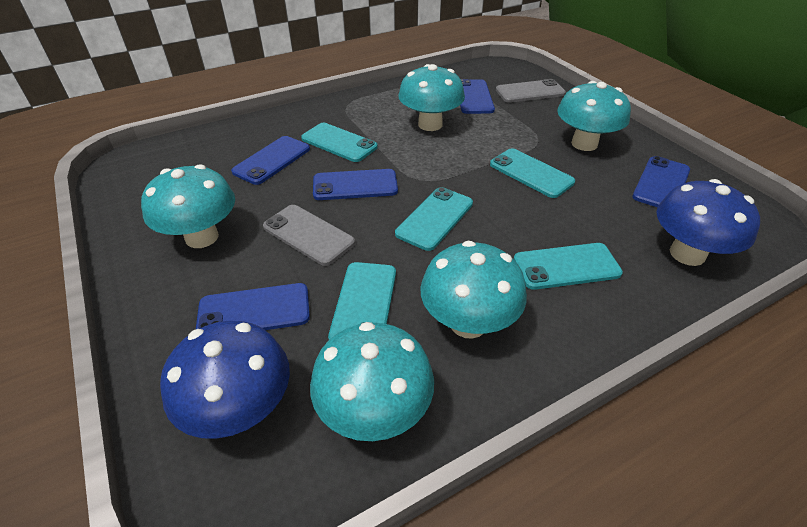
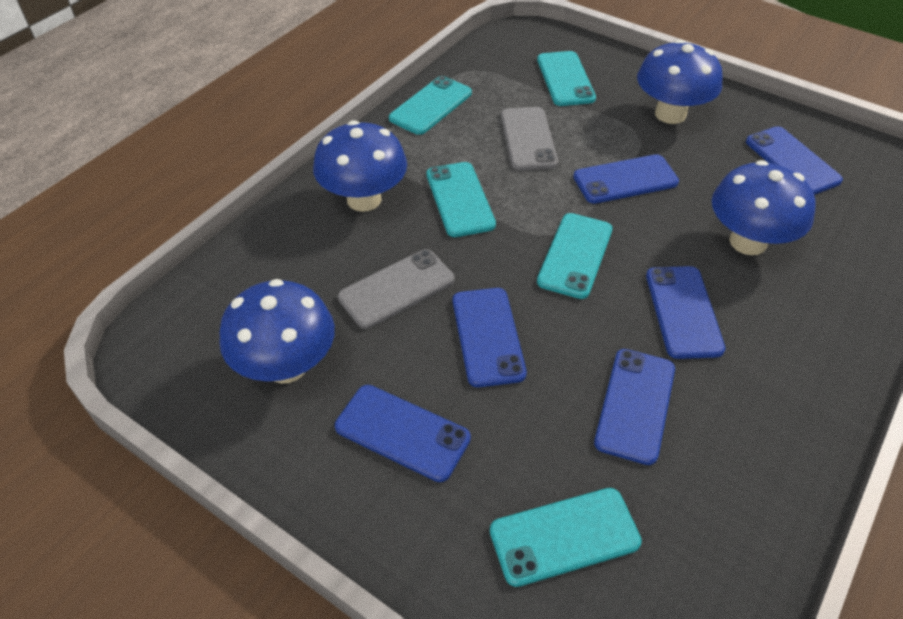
blue mushroom: 2 -> 4
blue phone: 5 -> 6
turquoise mushroom: 5 -> 0

